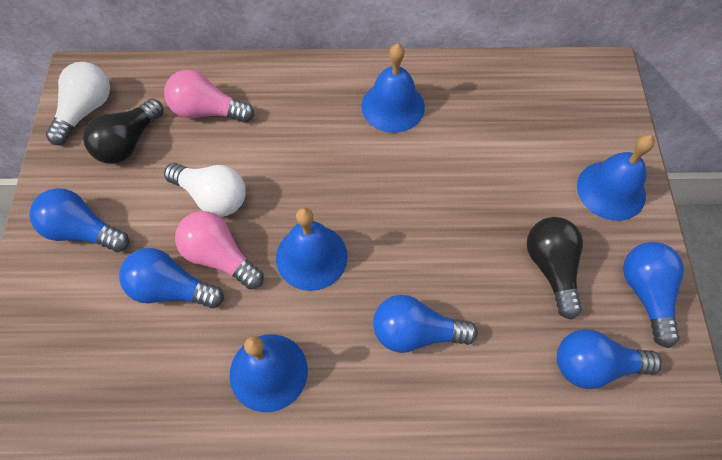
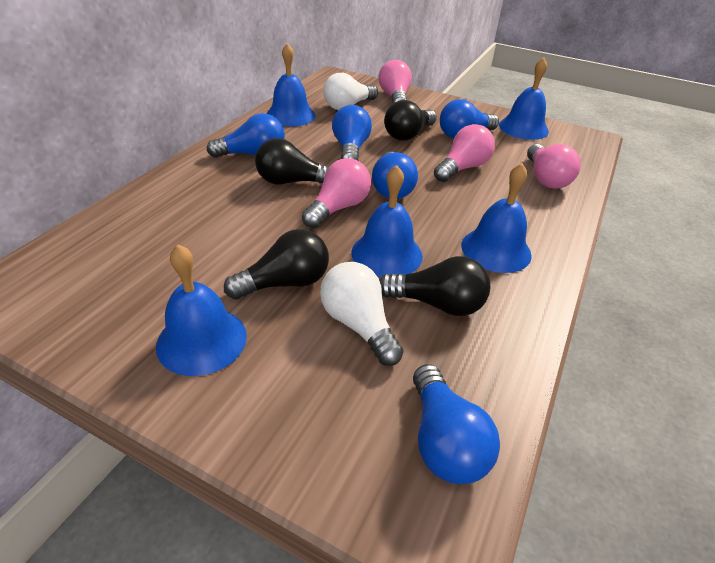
black light bulb: 2 -> 4
blue bell: 4 -> 5
pink light bulb: 2 -> 4

